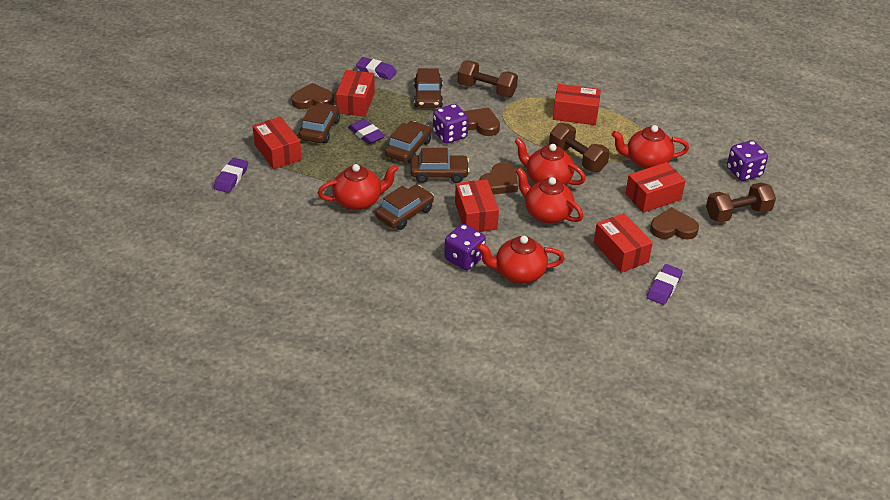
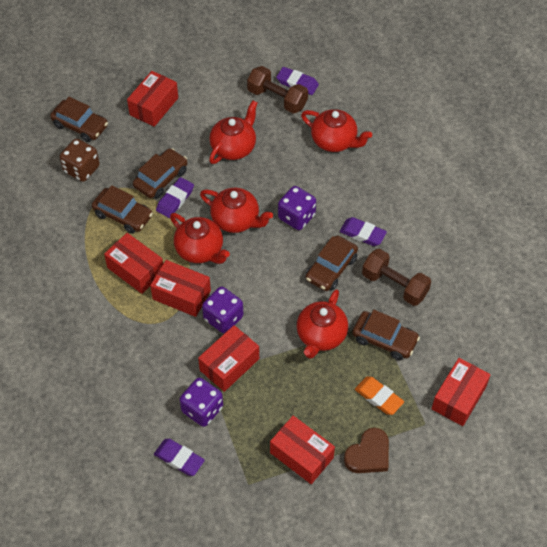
brown dice: 0 -> 1
brown dumbbell: 3 -> 2
brown heart: 4 -> 1
orange eraser: 0 -> 1

